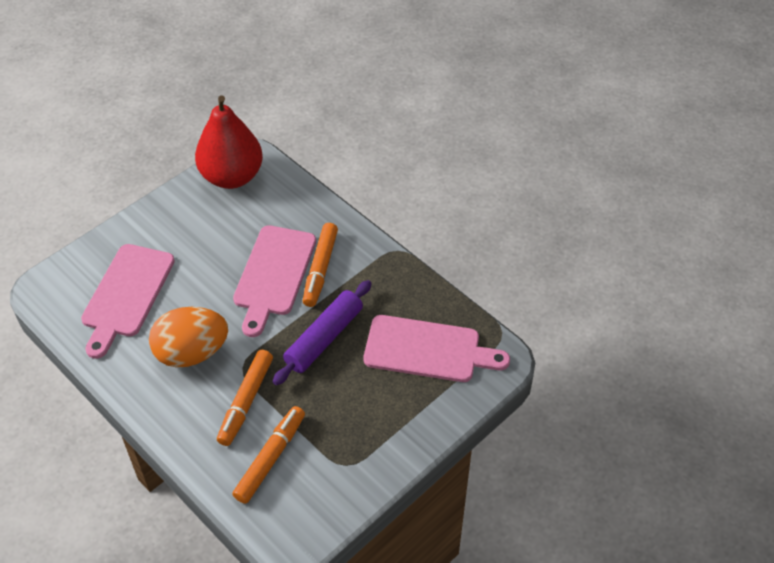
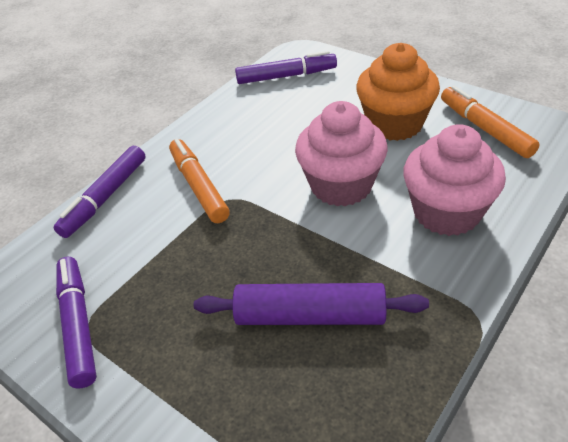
orange cupcake: 0 -> 1
orange egg: 1 -> 0
orange marker: 3 -> 2
pink cupcake: 0 -> 2
pink cutting board: 3 -> 0
purple marker: 0 -> 3
red pear: 1 -> 0

